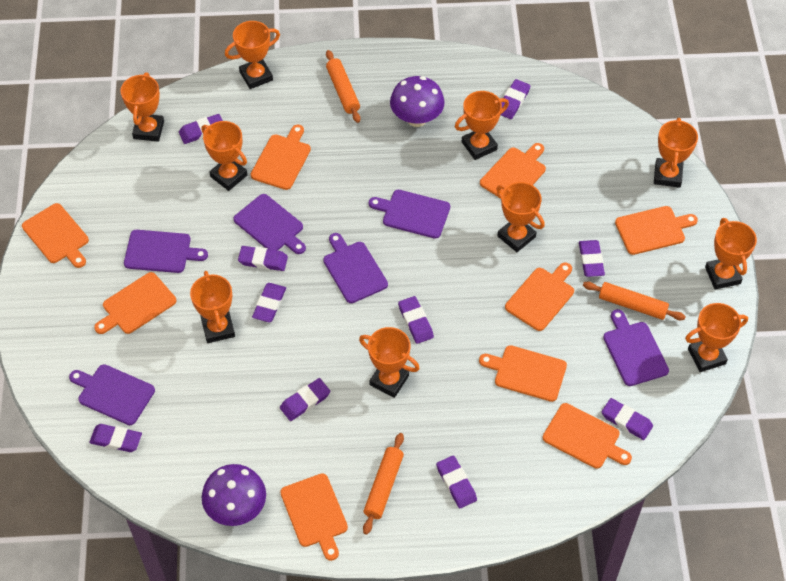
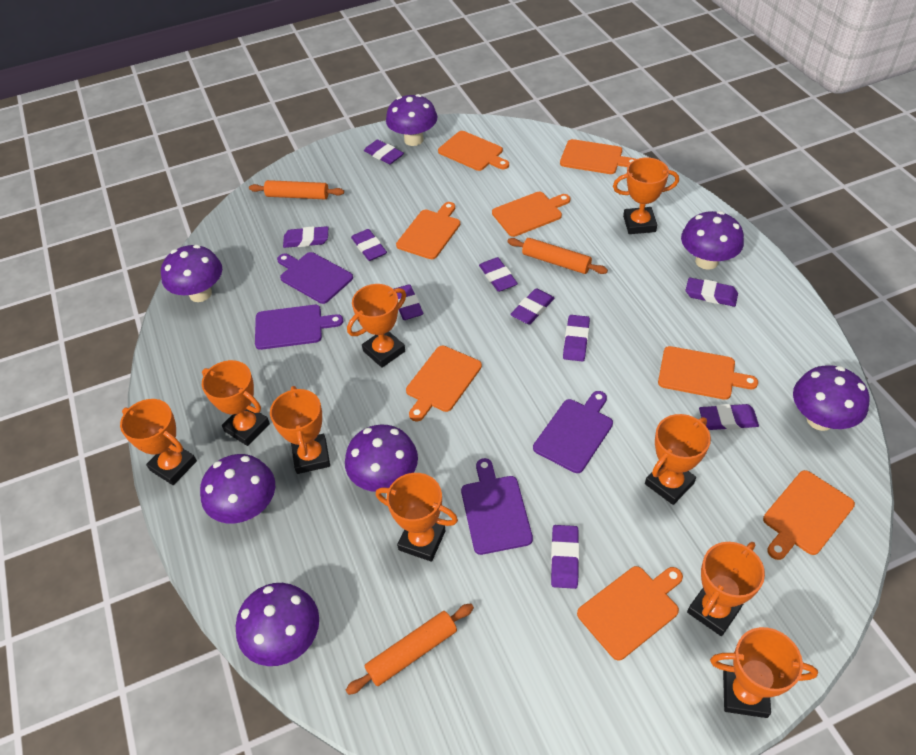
orange cutting board: 9 -> 8
orange trophy: 10 -> 9
purple cutting board: 6 -> 4
purple mushroom: 2 -> 7

